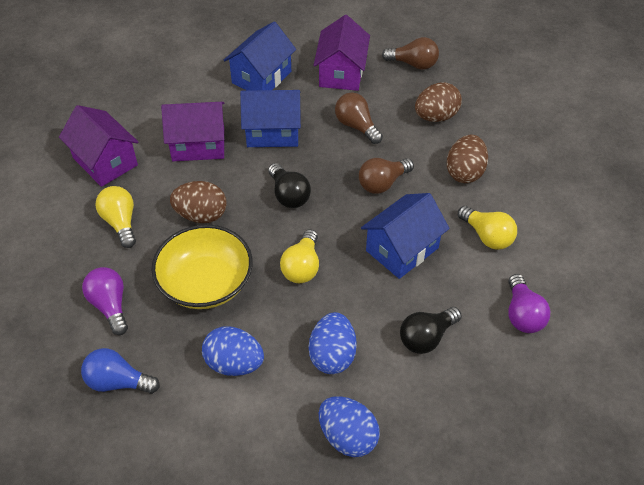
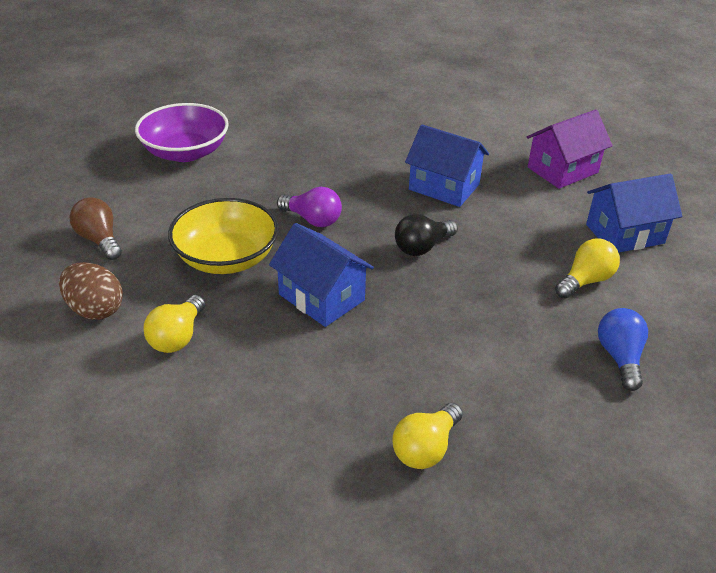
black light bulb: 2 -> 1
blue egg: 3 -> 0
brown egg: 3 -> 1
brown light bulb: 3 -> 1
purple bowl: 0 -> 1
purple house: 3 -> 1
purple light bulb: 2 -> 1

